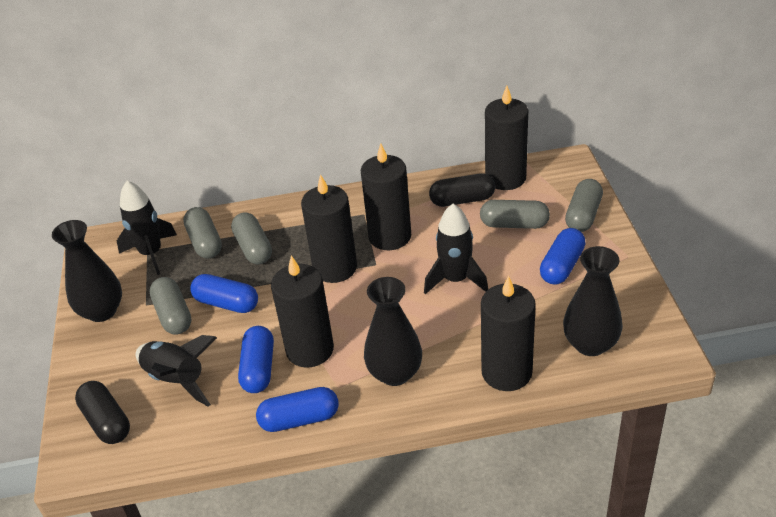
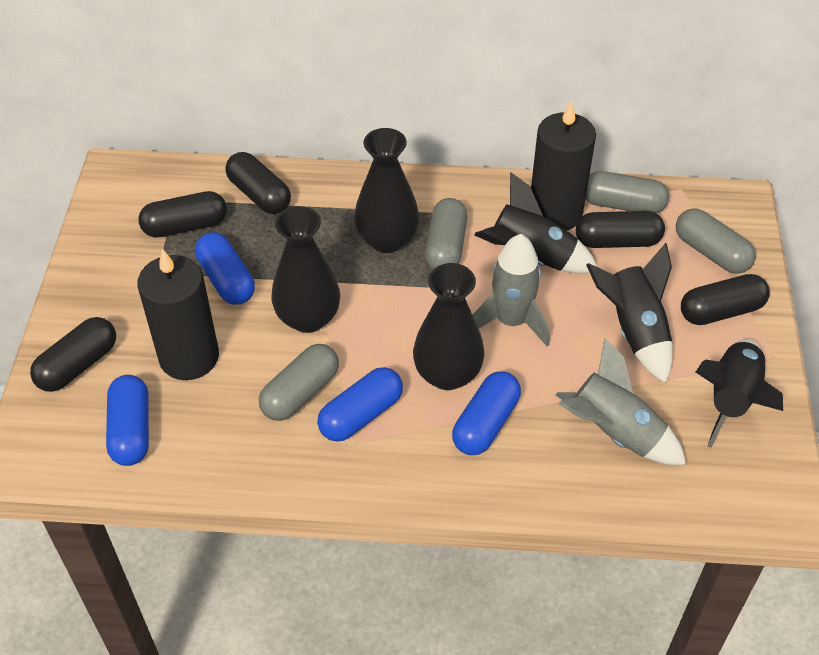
black candle: 5 -> 2
black capsule: 2 -> 5
grey capsule: 5 -> 4
grey rocket: 0 -> 2

